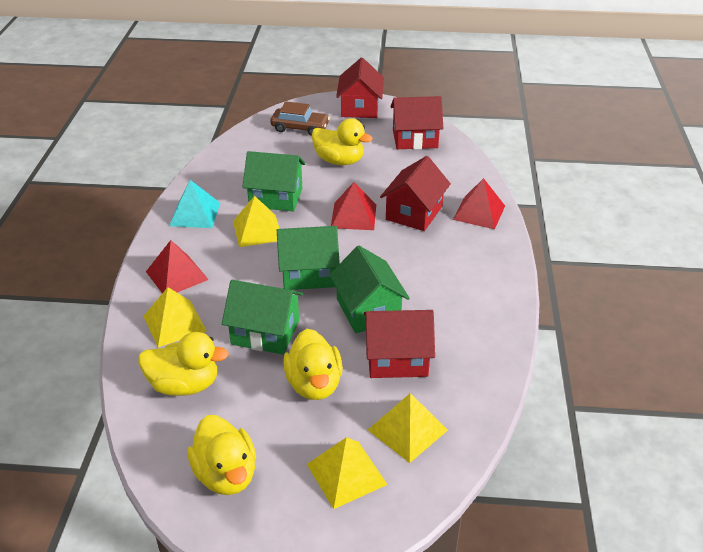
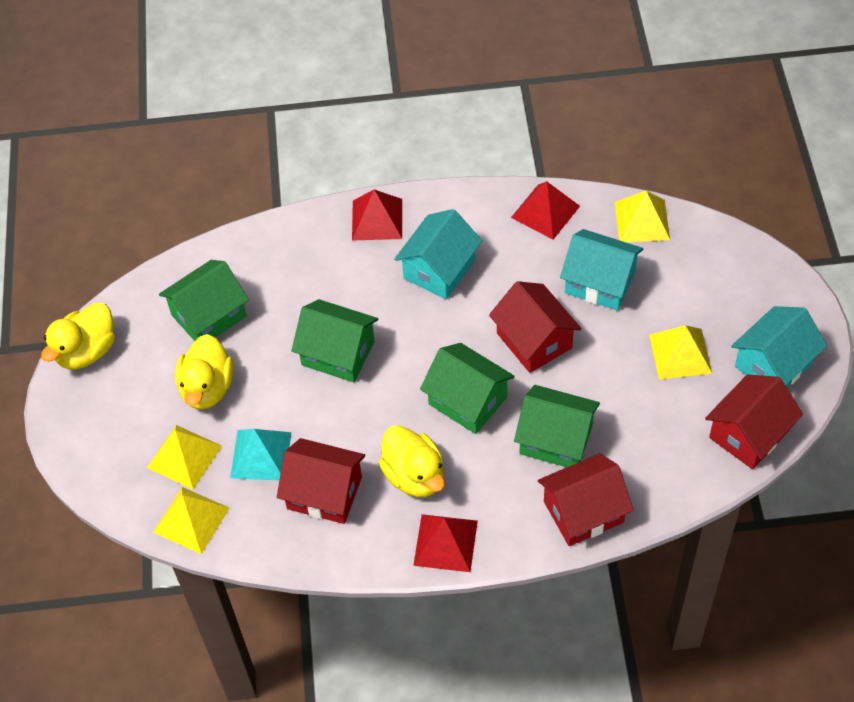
brown car: 1 -> 0
turquoise house: 0 -> 3
yellow duck: 4 -> 3

